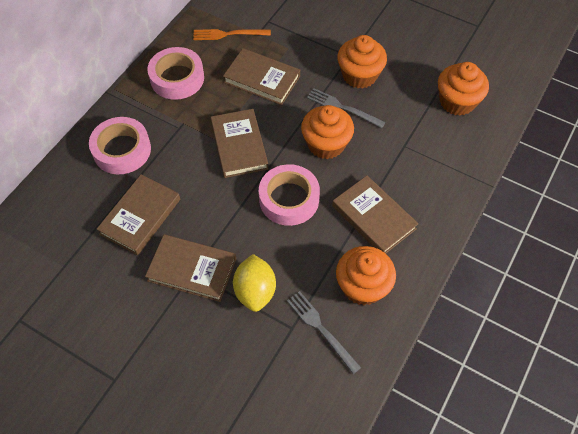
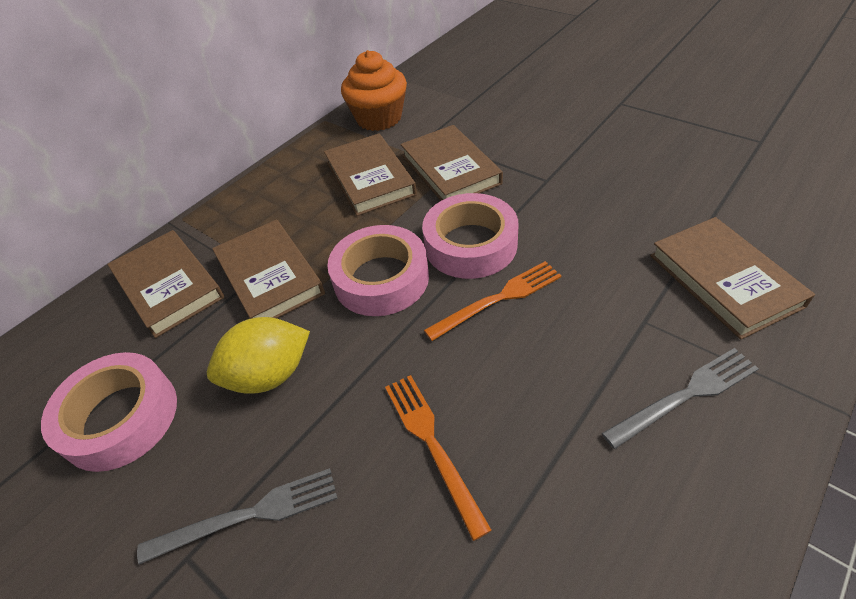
orange cupcake: 4 -> 1
orange fork: 1 -> 2

